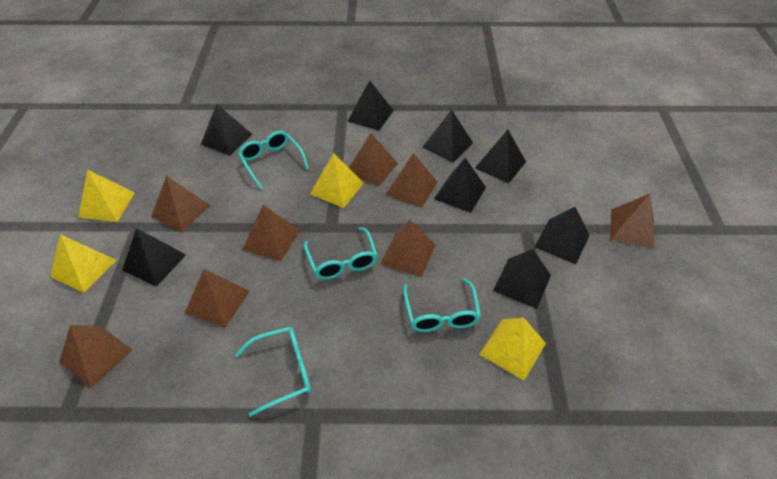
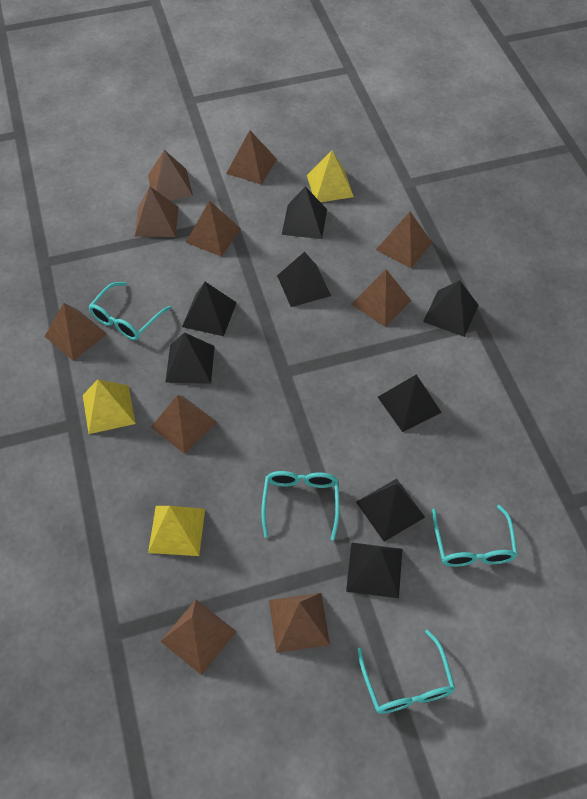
brown pyramid: 8 -> 10
yellow pyramid: 4 -> 3

